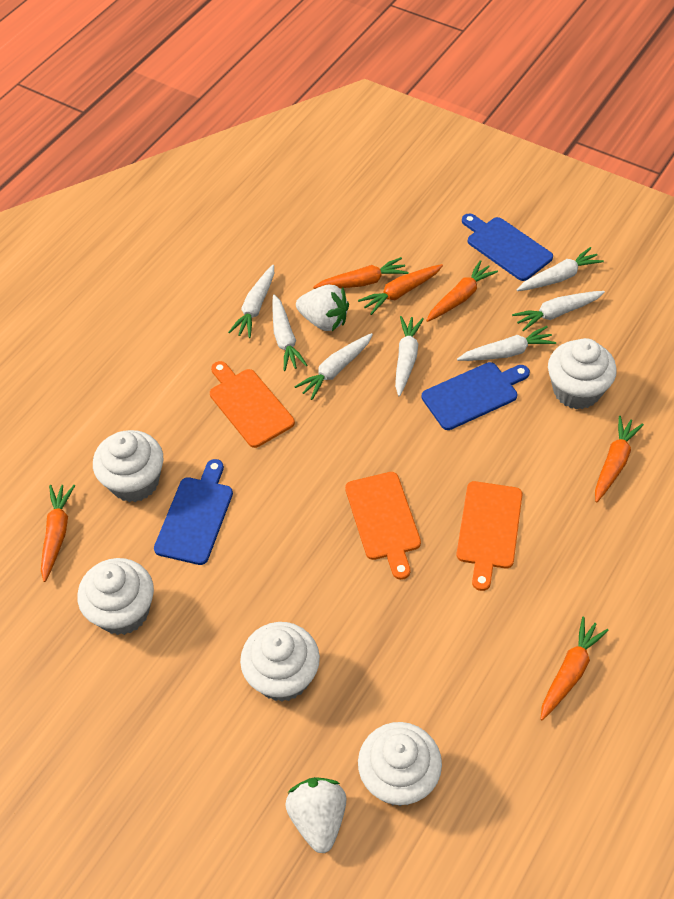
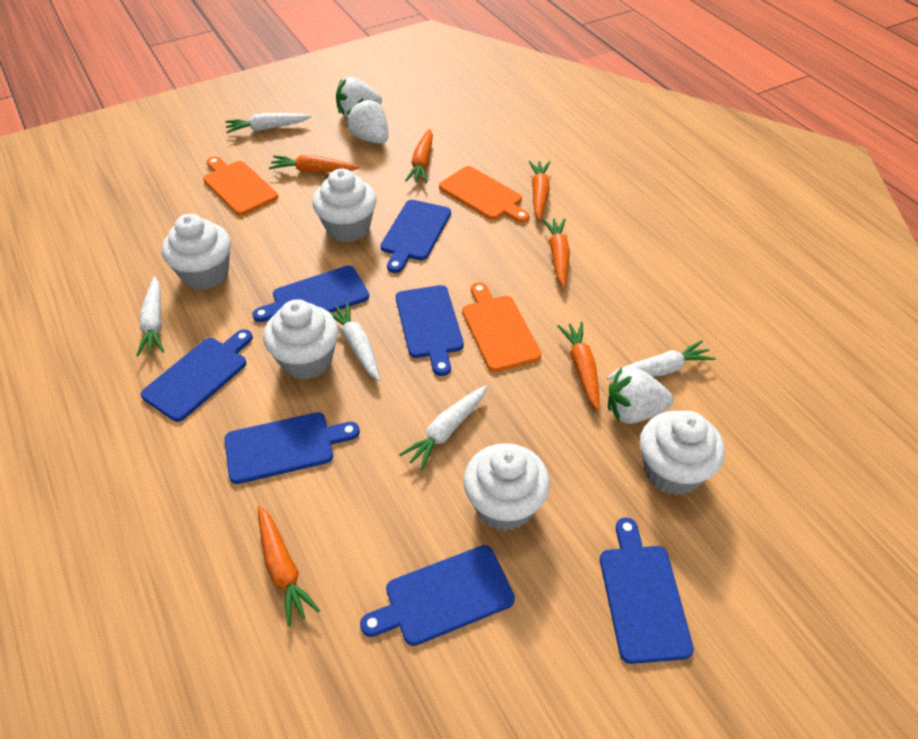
blue cutting board: 3 -> 7
white carrot: 7 -> 5
white strawberry: 2 -> 3

